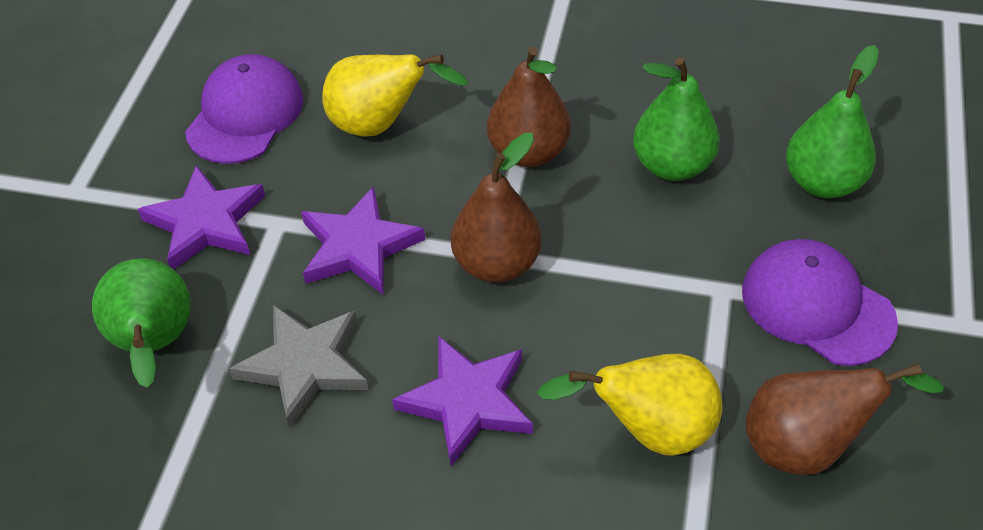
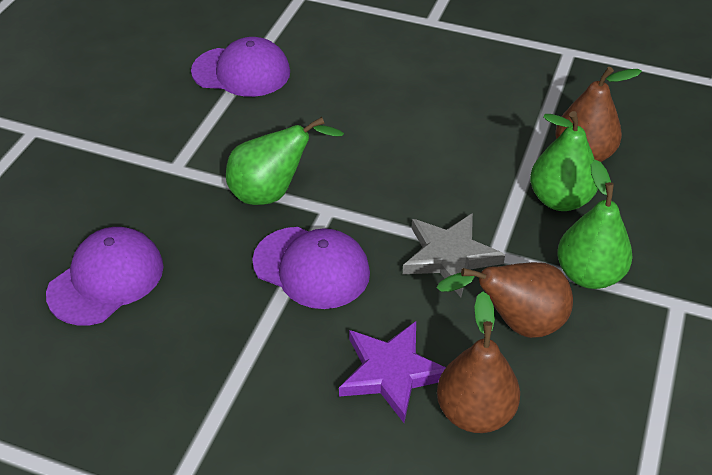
purple cap: 2 -> 3
purple star: 3 -> 1
yellow pear: 2 -> 0

